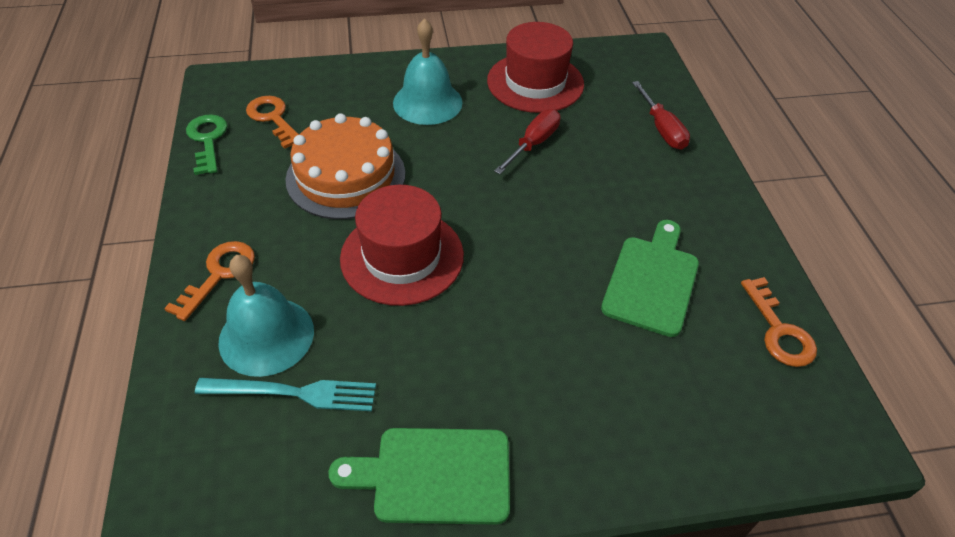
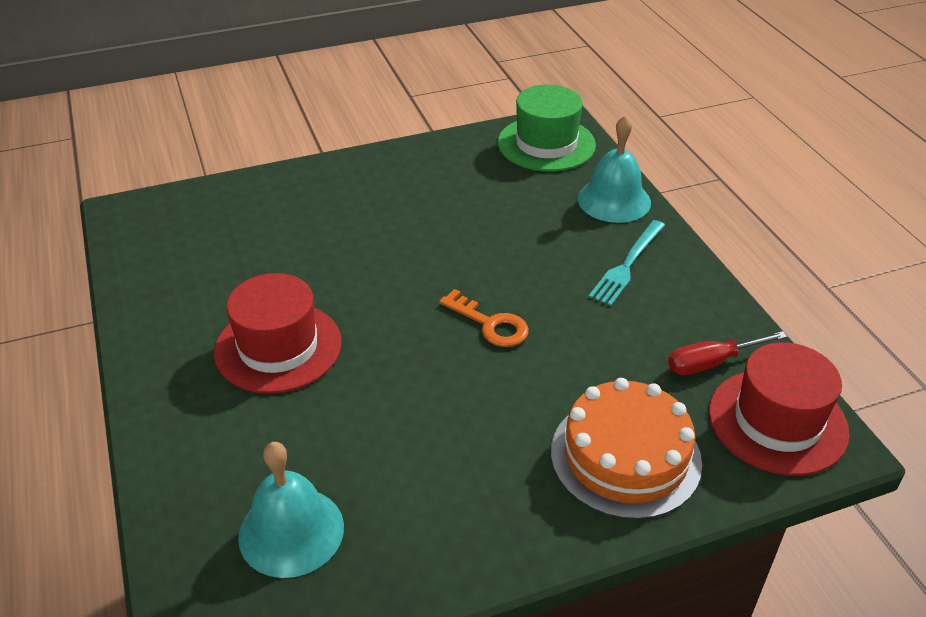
green cutting board: 2 -> 0
green hat: 0 -> 1
green key: 1 -> 0
orange key: 3 -> 1
red screwdriver: 2 -> 1

